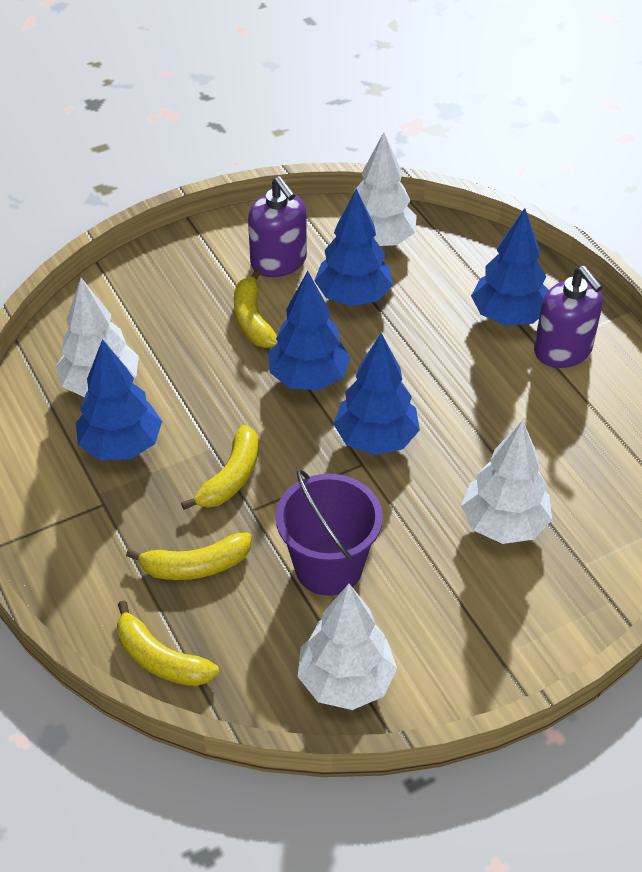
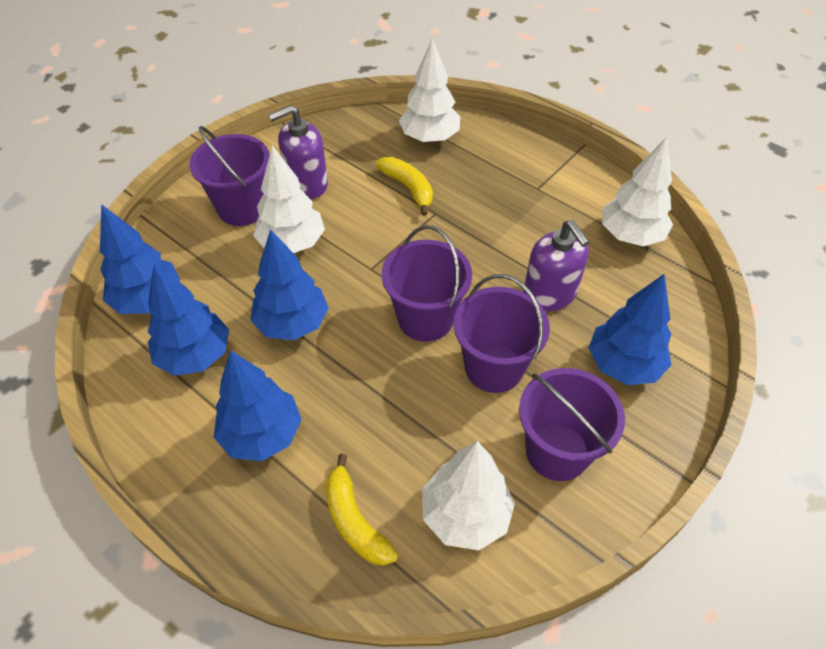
purple bucket: 1 -> 4
yellow banana: 4 -> 2

